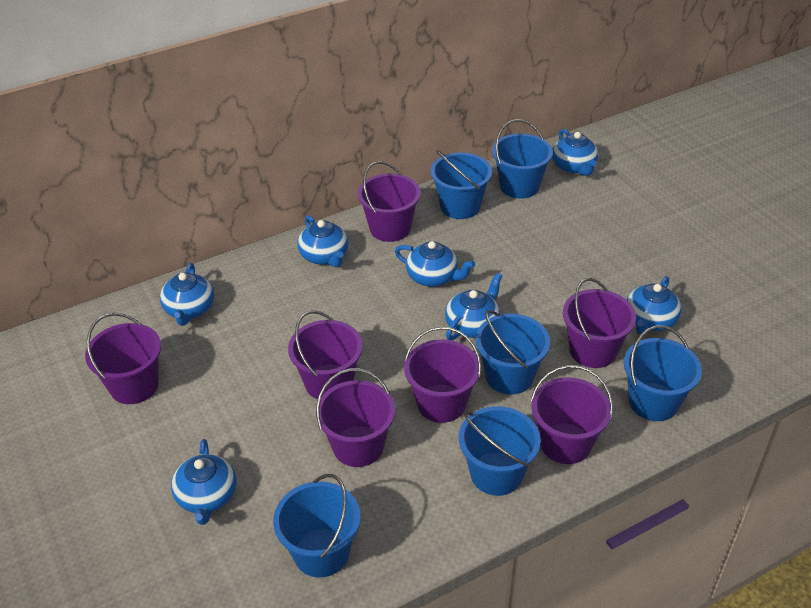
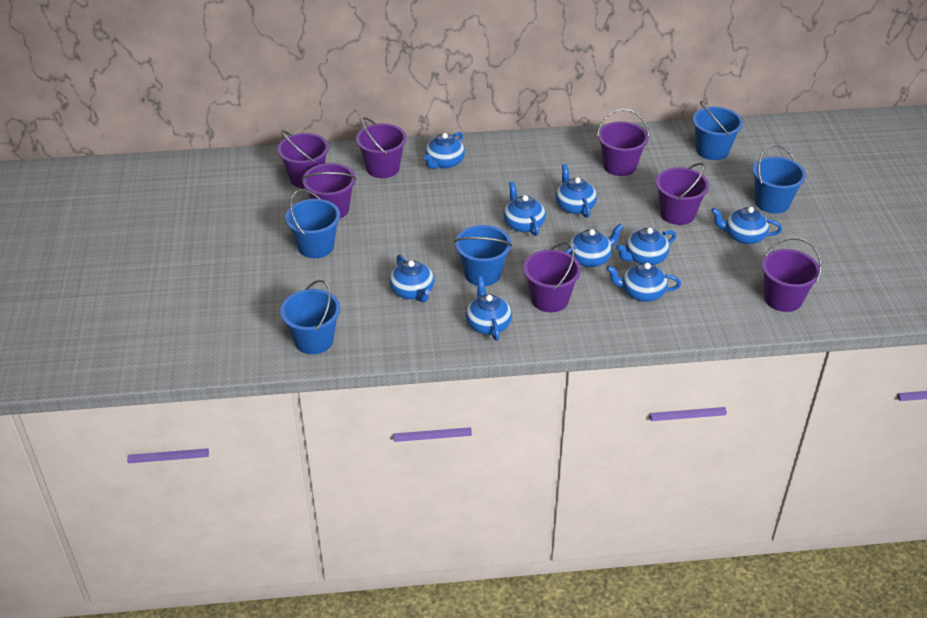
blue bucket: 6 -> 5
blue teapot: 7 -> 9

